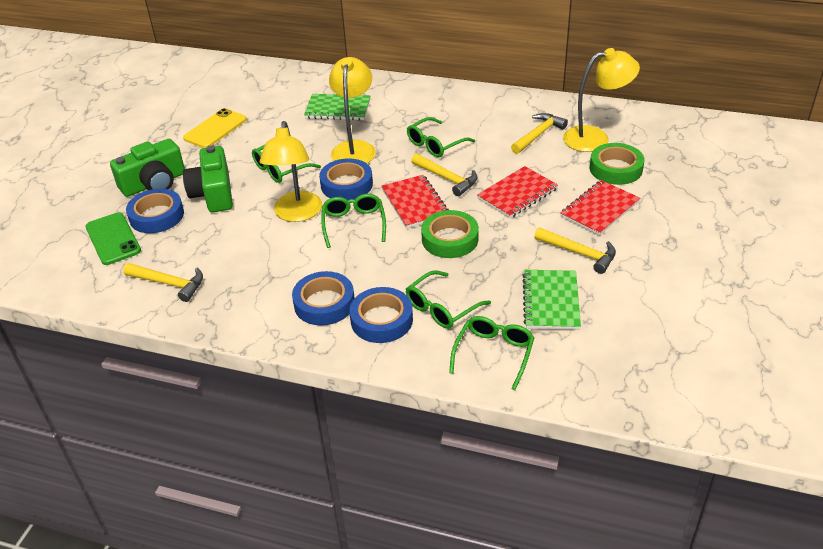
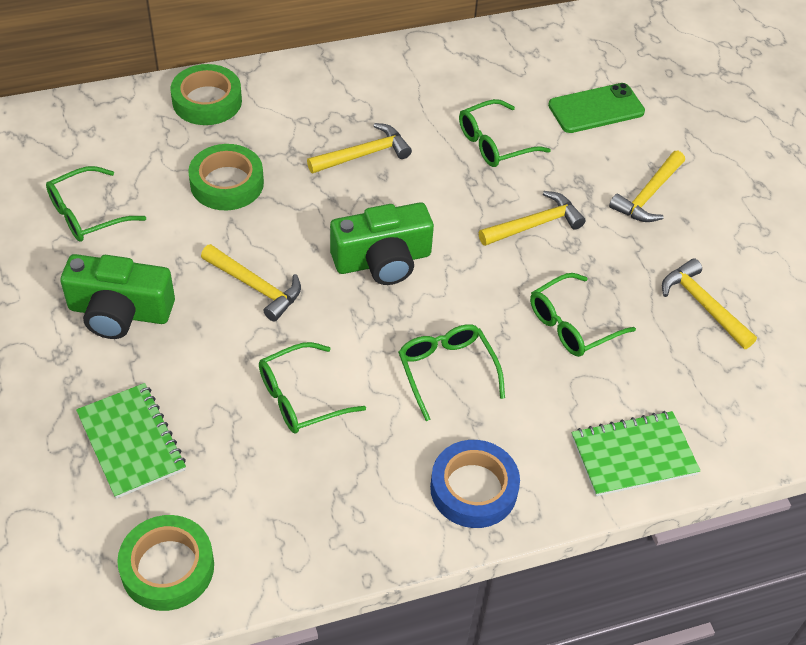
blue tape: 4 -> 1
green tape: 2 -> 3
red notebook: 3 -> 0
yellow hammer: 4 -> 5
yellow lamp: 3 -> 0
yellow phone: 1 -> 0

